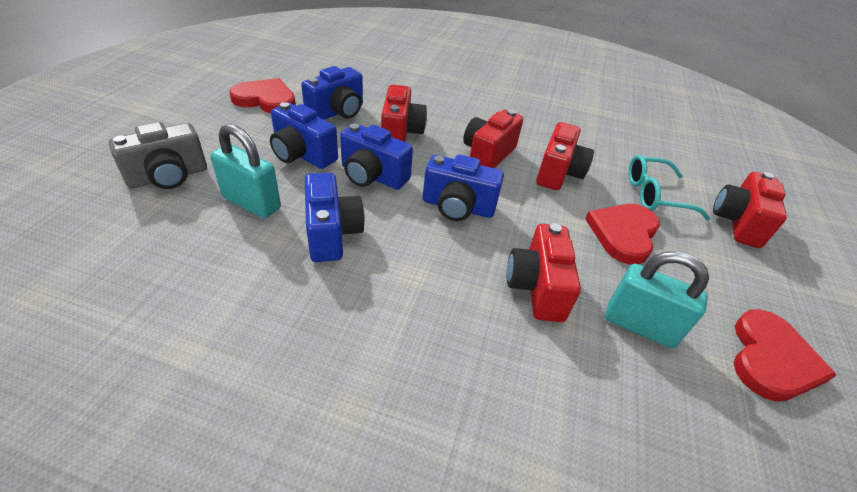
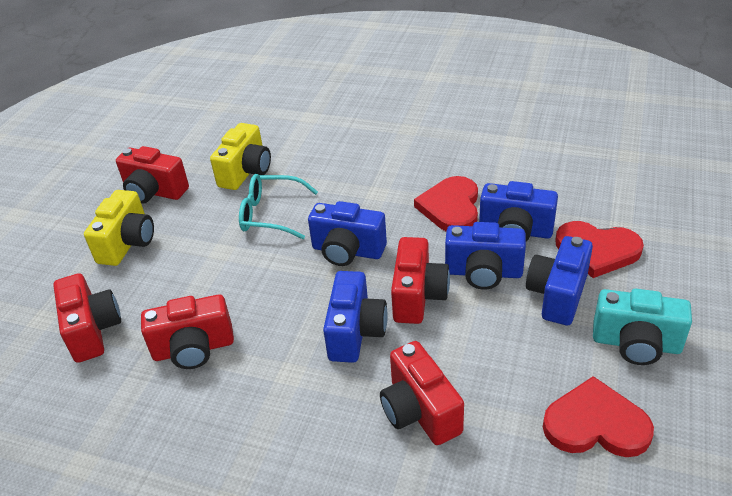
grey camera: 1 -> 0
turquoise camera: 0 -> 1
turquoise padlock: 2 -> 0
yellow camera: 0 -> 2

